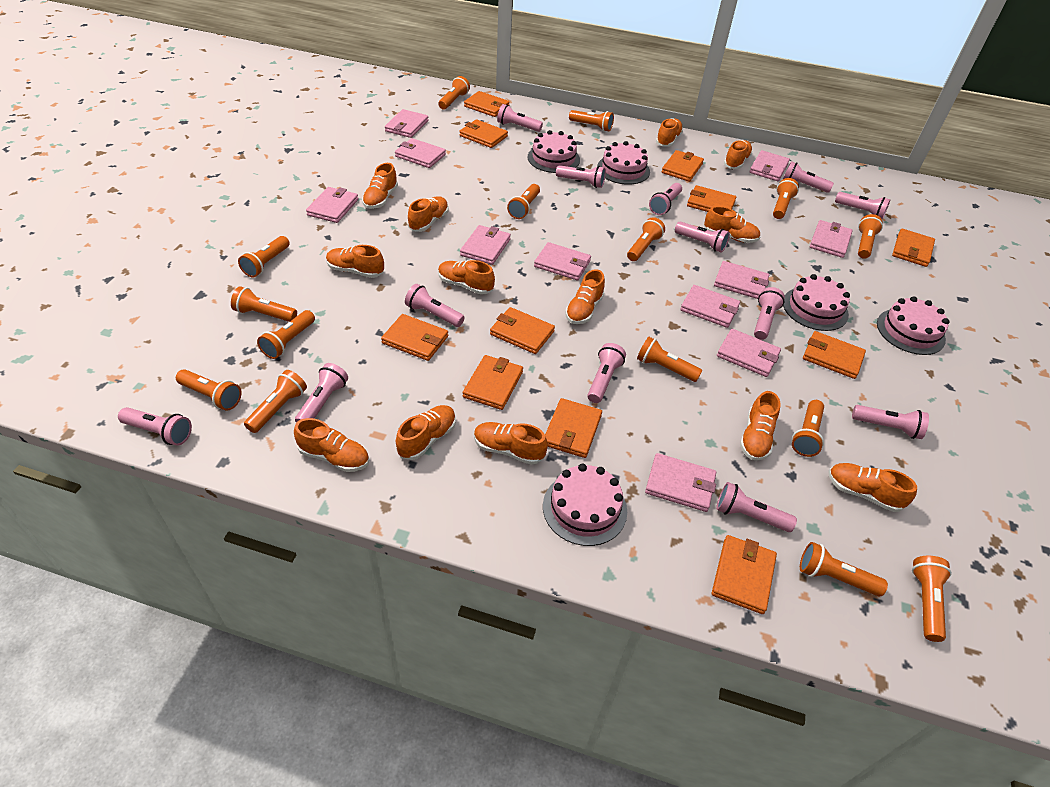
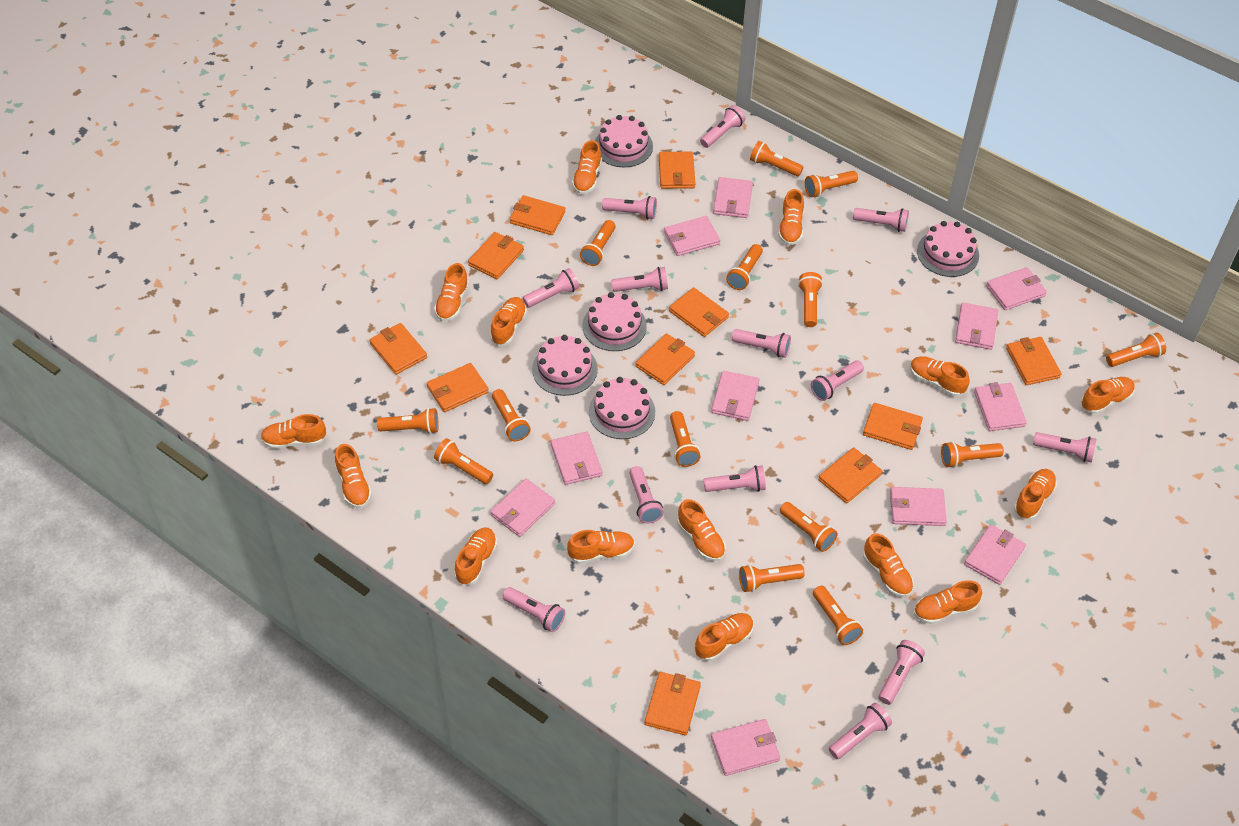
orange flashlight: 15 -> 14
orange shoe: 13 -> 15

